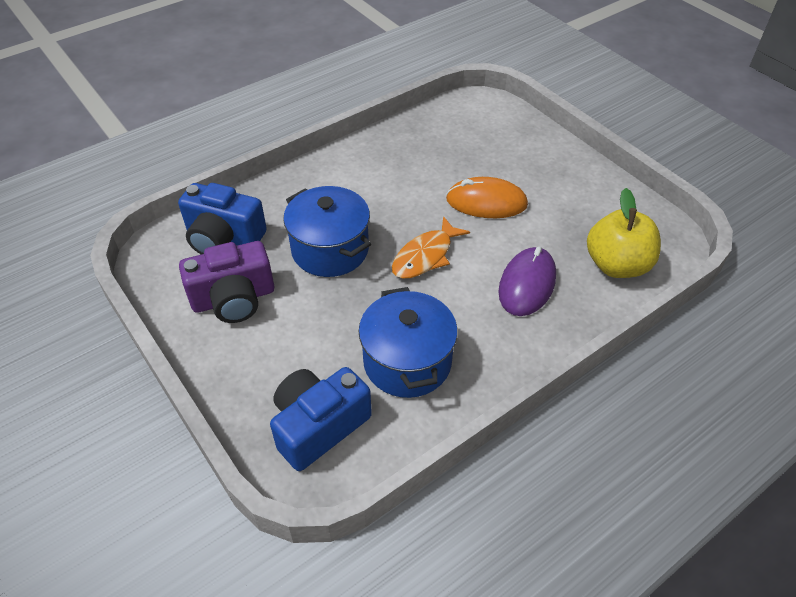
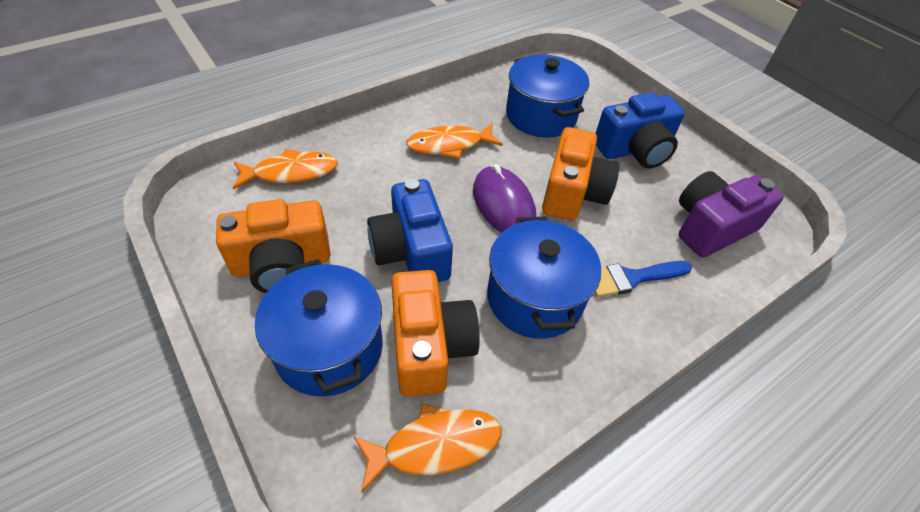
blue brush: 0 -> 1
blue pot: 2 -> 3
orange camera: 0 -> 3
orange fish: 1 -> 3
orange mouse: 1 -> 0
yellow apple: 1 -> 0

